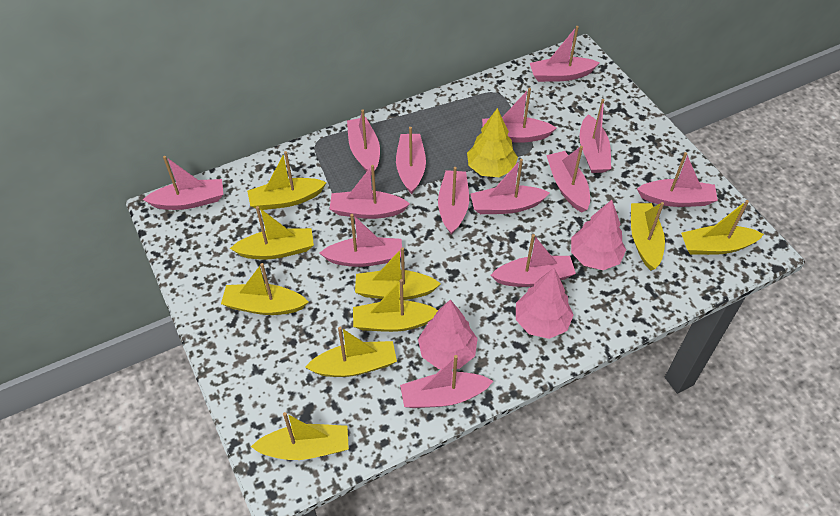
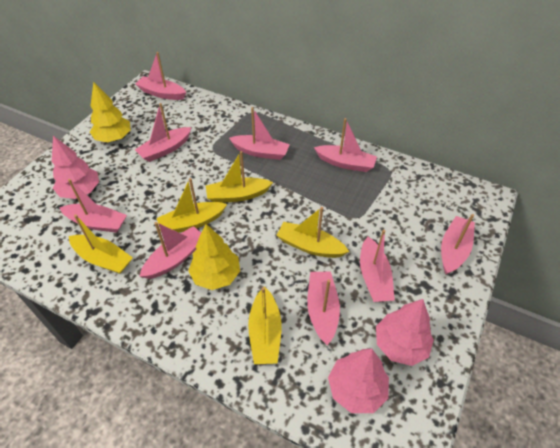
pink boat: 14 -> 9
yellow boat: 9 -> 5
yellow tree: 1 -> 2

